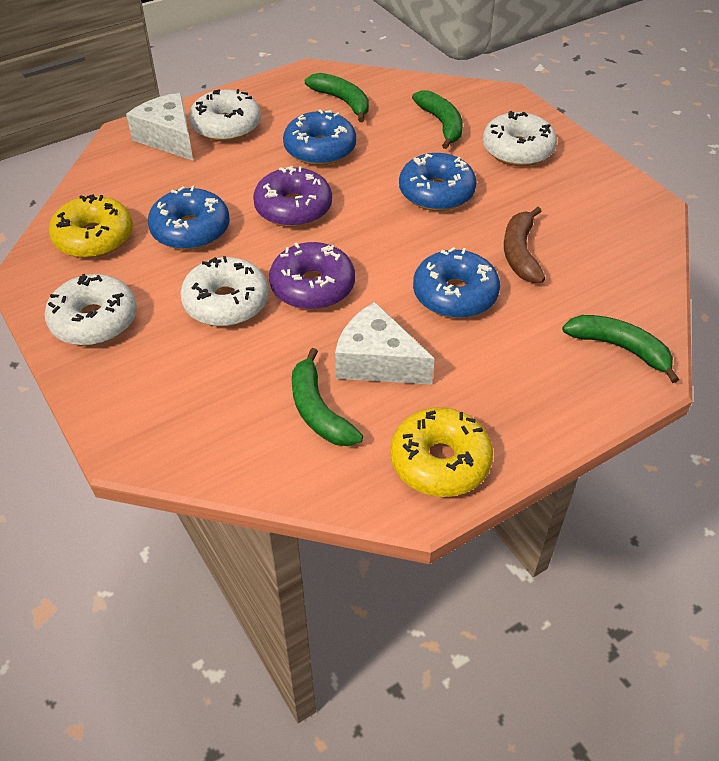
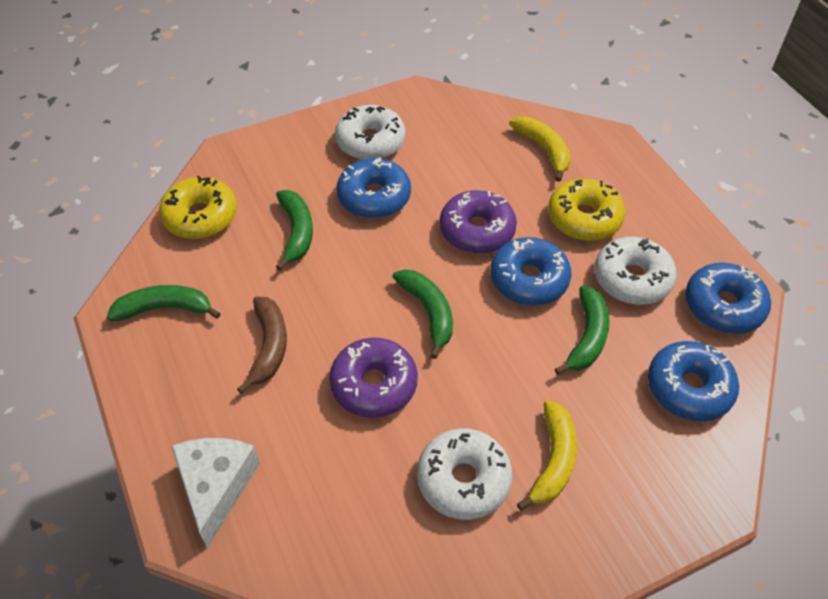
white cheese: 2 -> 1
white donut: 4 -> 3
yellow banana: 0 -> 2

